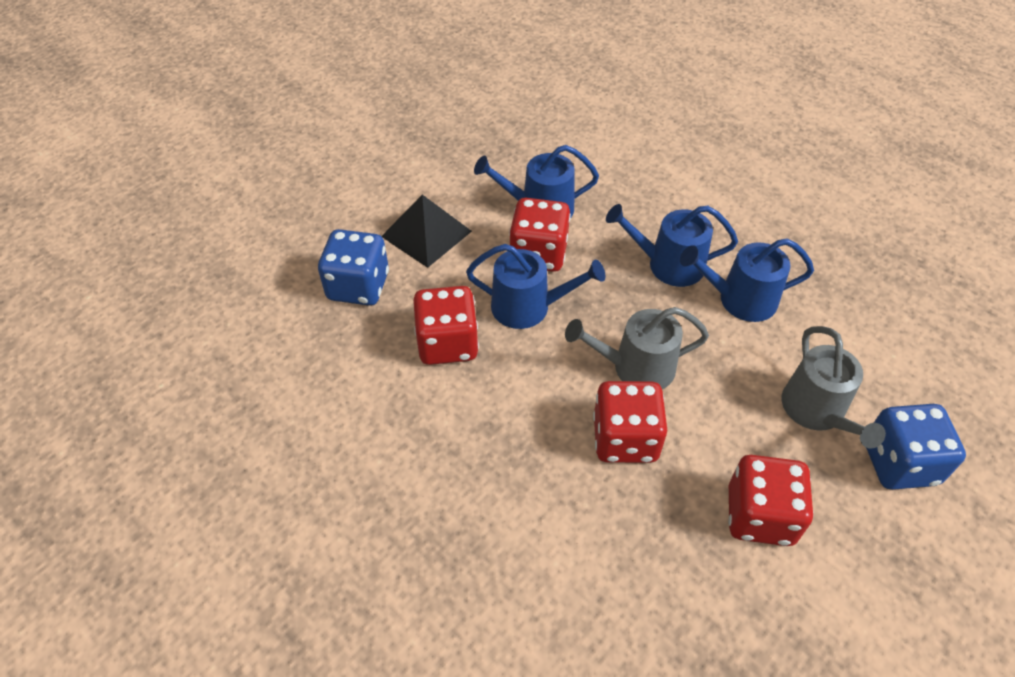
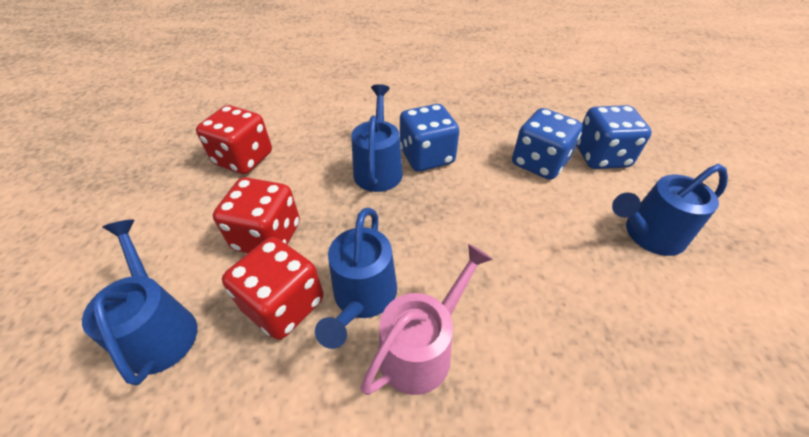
black pyramid: 1 -> 0
blue dice: 2 -> 3
grey watering can: 2 -> 0
pink watering can: 0 -> 1
red dice: 4 -> 3

